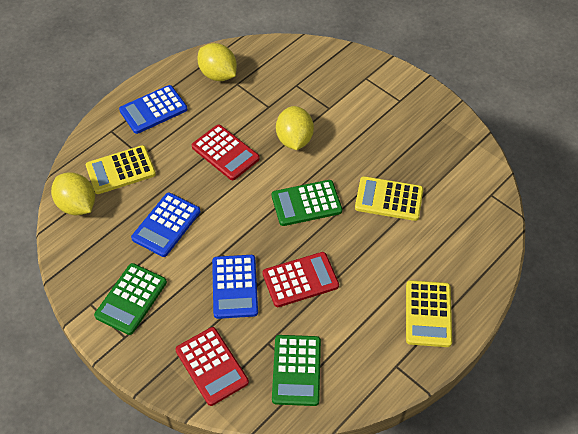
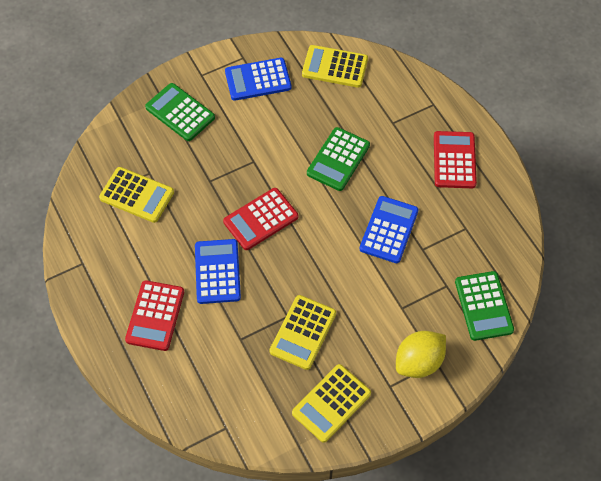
yellow calculator: 3 -> 4
yellow lemon: 3 -> 1

